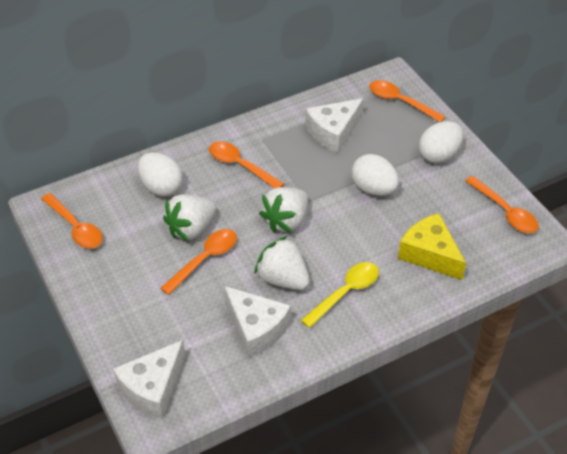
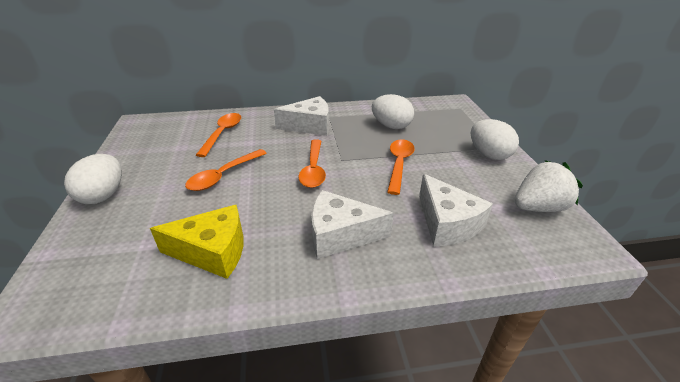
orange spoon: 5 -> 4
white strawberry: 3 -> 1
yellow spoon: 1 -> 0

